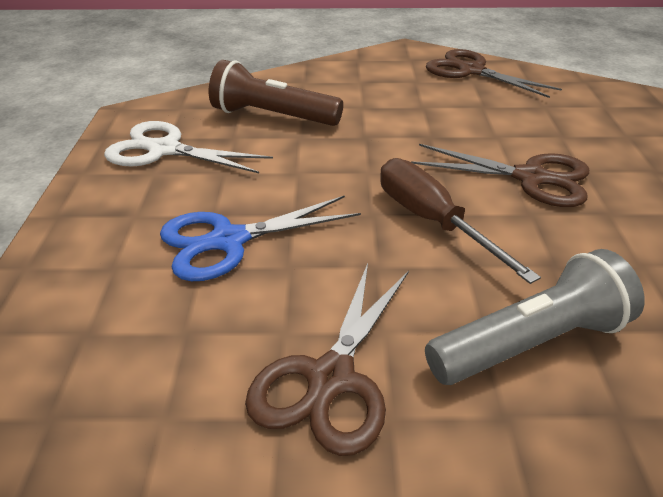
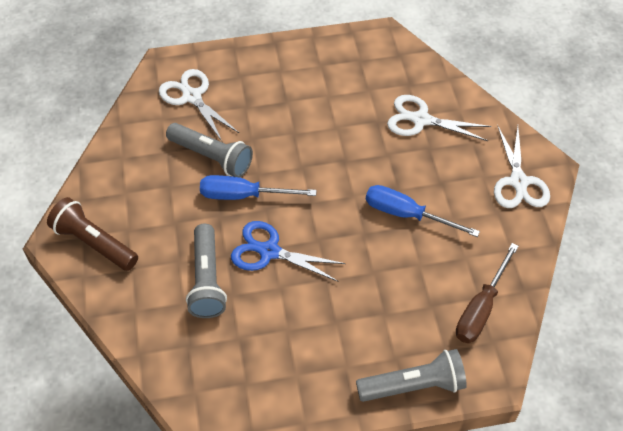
blue screwdriver: 0 -> 2
brown scissors: 3 -> 0
grey flashlight: 1 -> 3
white scissors: 1 -> 3

